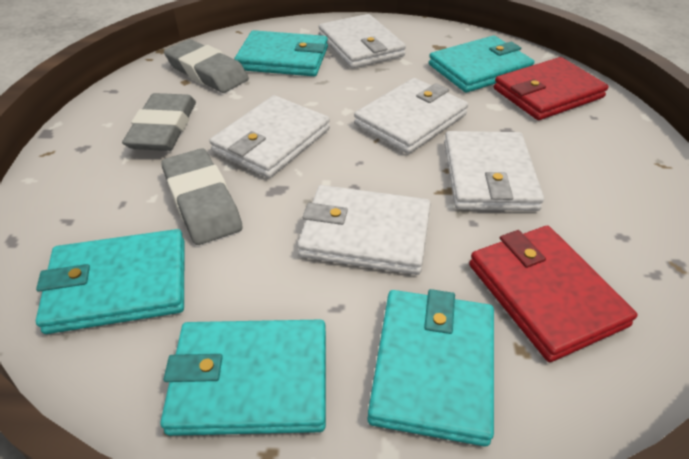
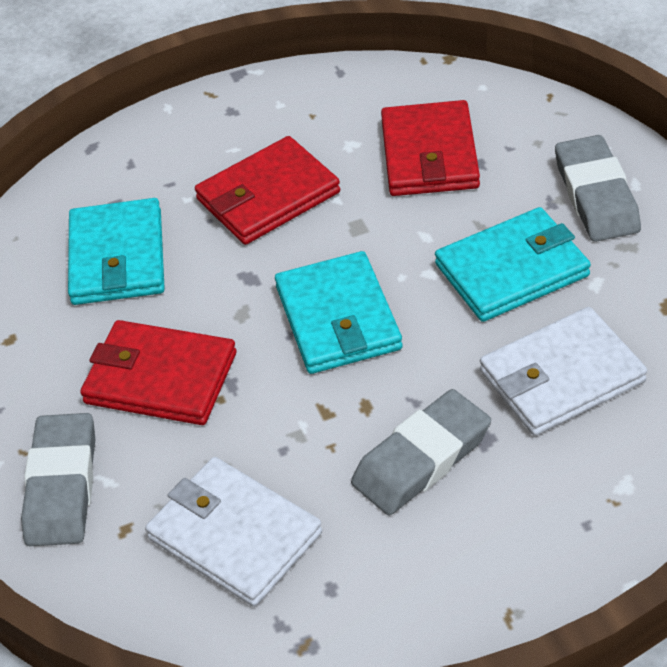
red wallet: 2 -> 3
turquoise wallet: 5 -> 3
white wallet: 5 -> 2

